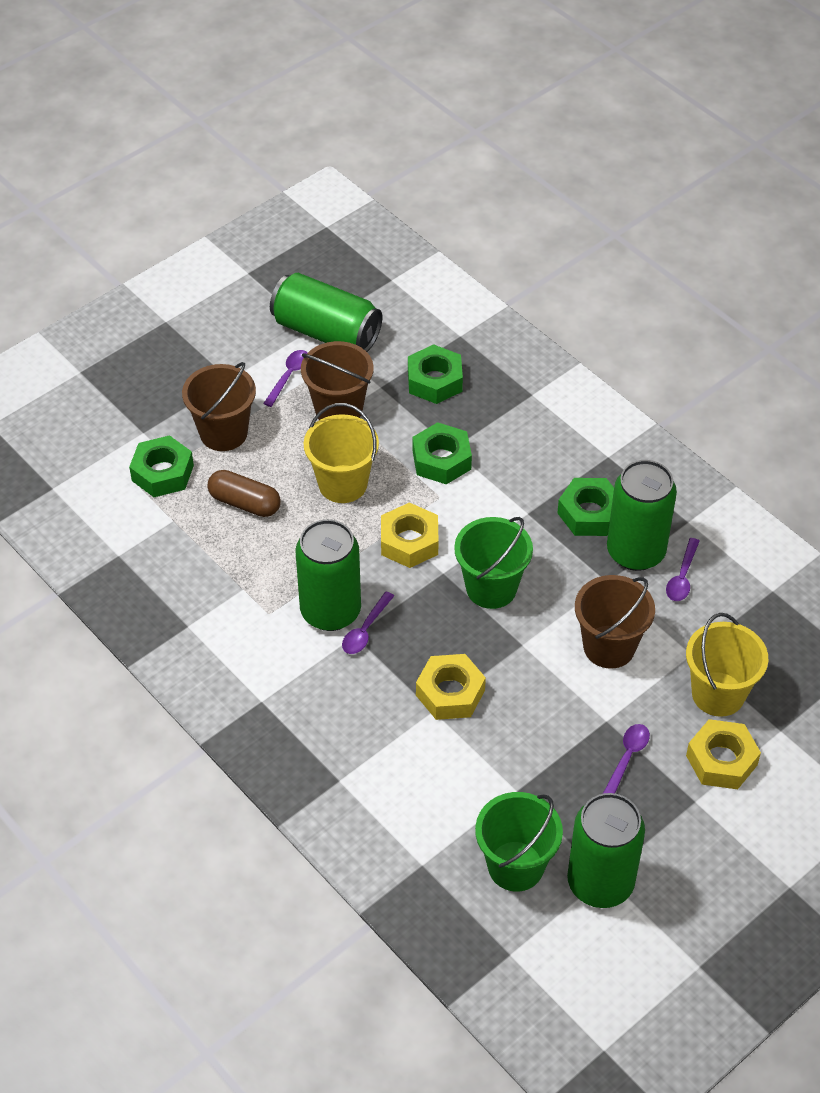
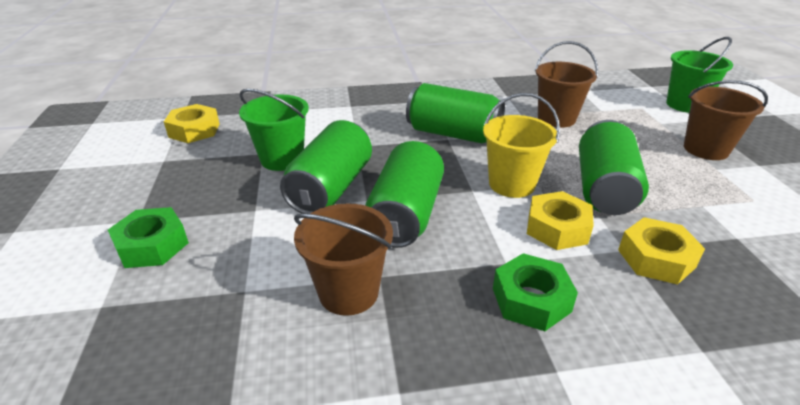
brown capsule: 1 -> 0
green nut: 4 -> 2
purple spoon: 4 -> 0
yellow bucket: 2 -> 1

